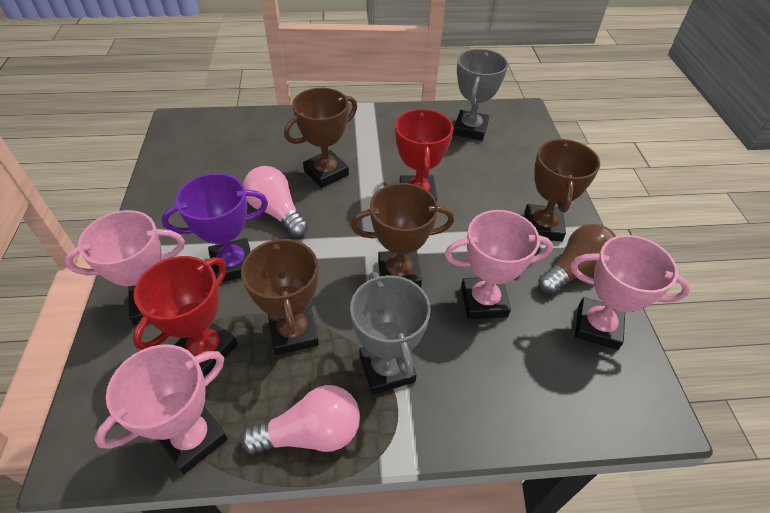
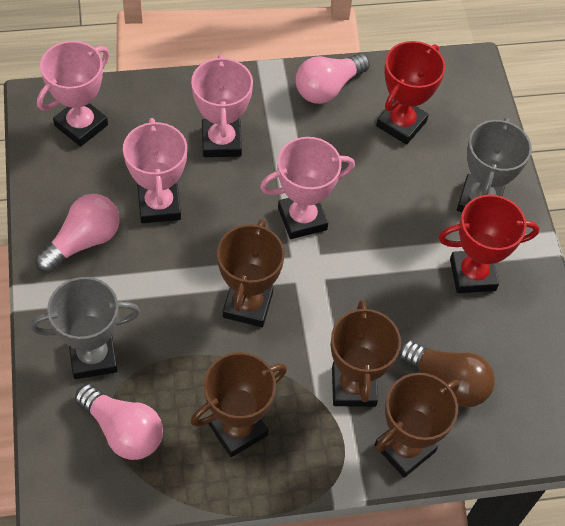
pink light bulb: 2 -> 3
purple trophy: 1 -> 0

